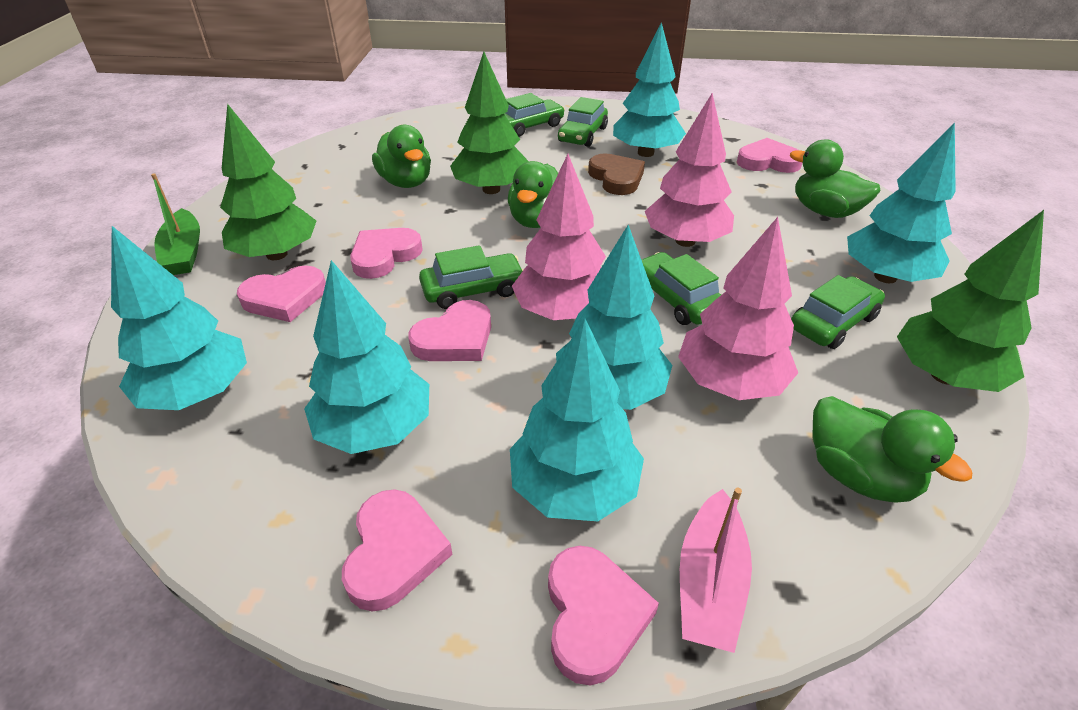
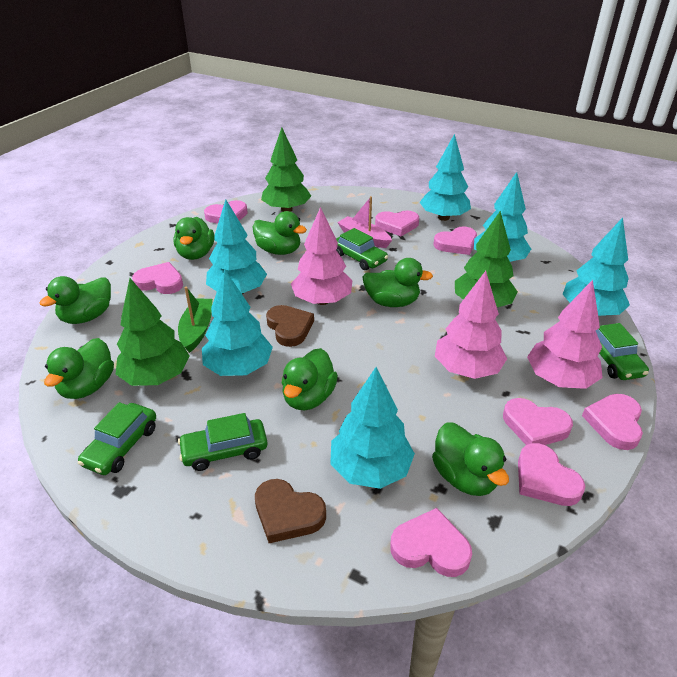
brown heart: 1 -> 2
green car: 5 -> 4
green duck: 4 -> 7
pink heart: 6 -> 8

